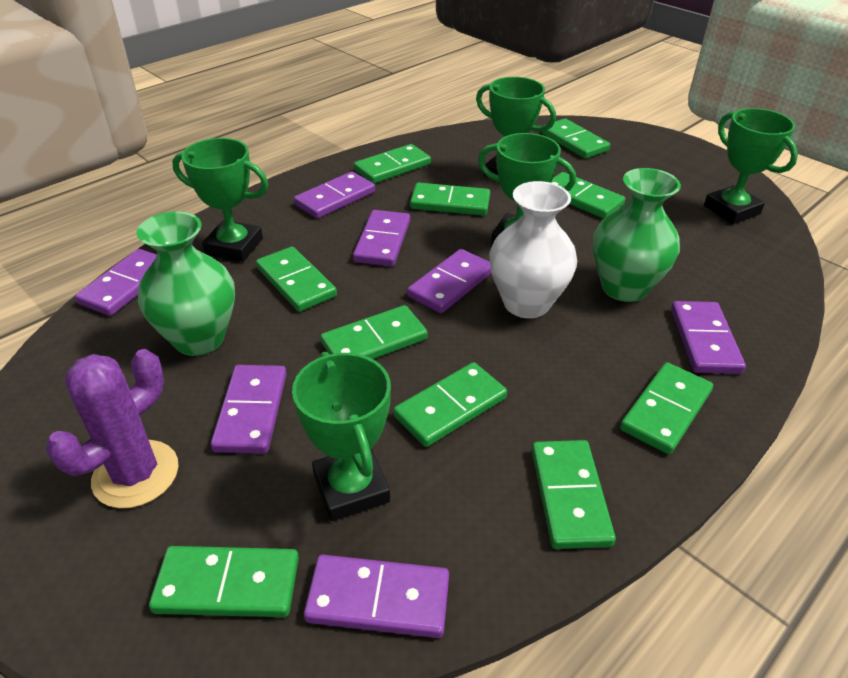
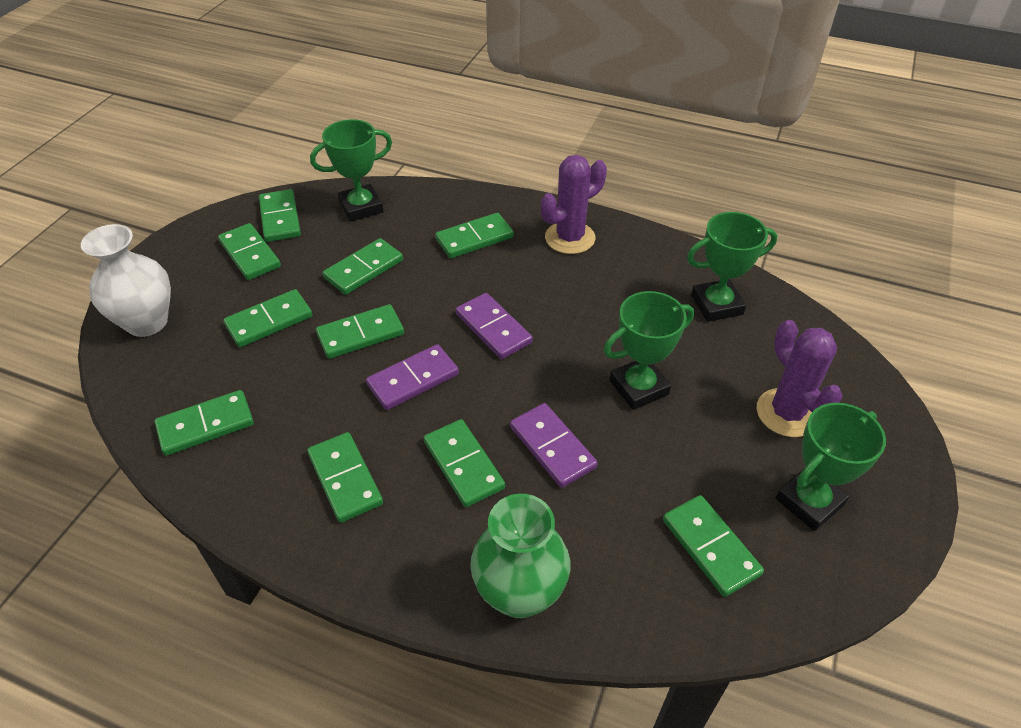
green trophy: 5 -> 4
green vase: 2 -> 1
purple cactus: 1 -> 2
purple domino: 7 -> 3

